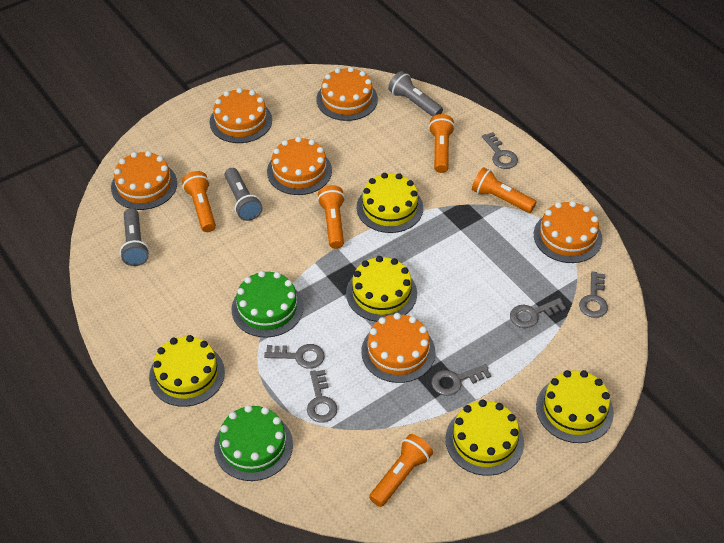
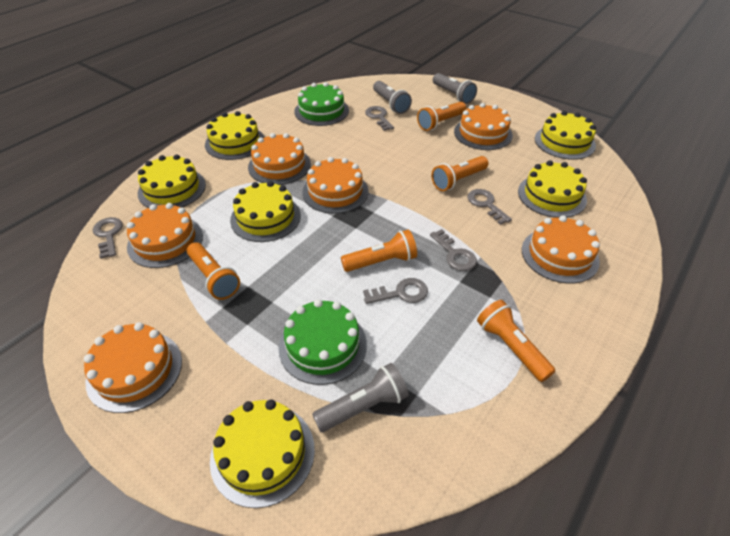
grey key: 6 -> 5
yellow cake: 5 -> 6

